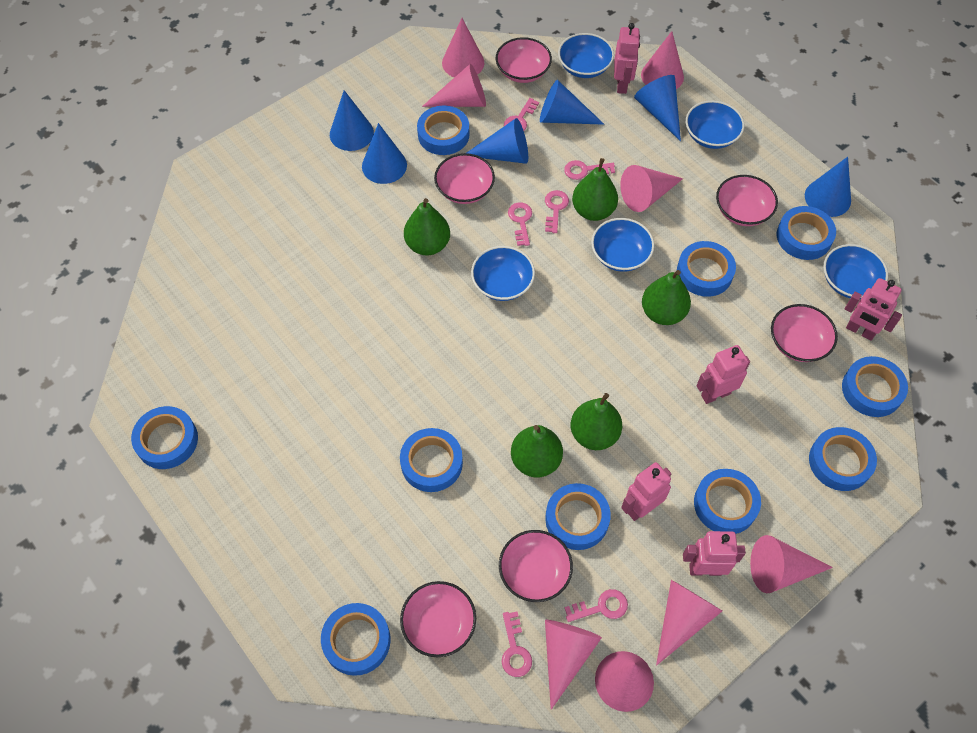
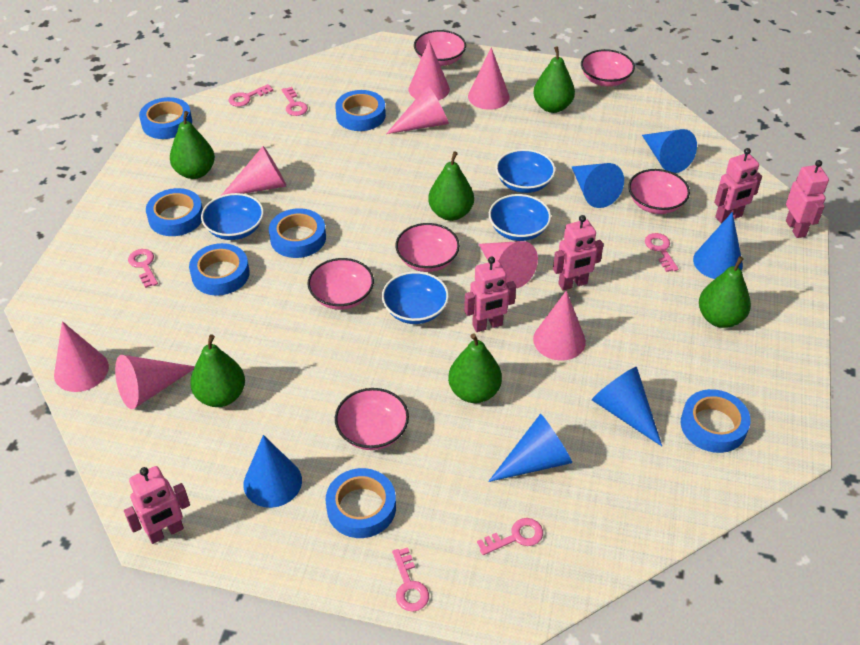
blue bowl: 5 -> 4
blue tape: 10 -> 7
green pear: 5 -> 6

